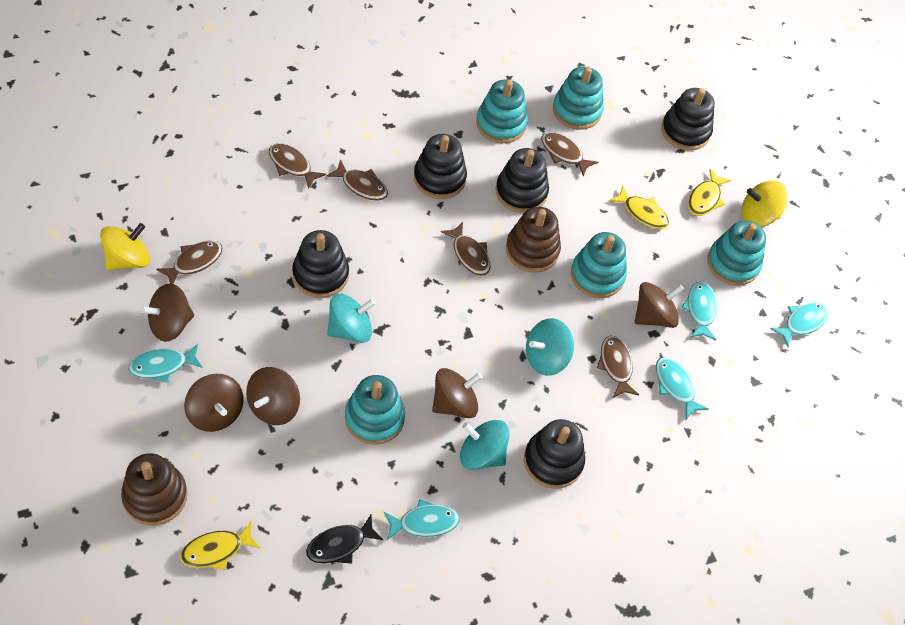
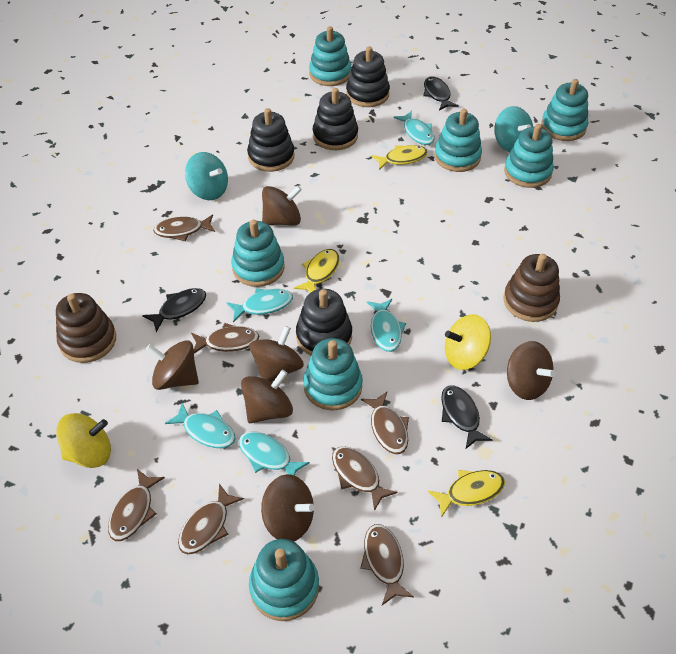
black fish: 1 -> 3
black stacking toy: 5 -> 4
brown fish: 6 -> 7
brown spinning top: 5 -> 6
turquoise spinning top: 3 -> 2
turquoise stacking toy: 5 -> 7

